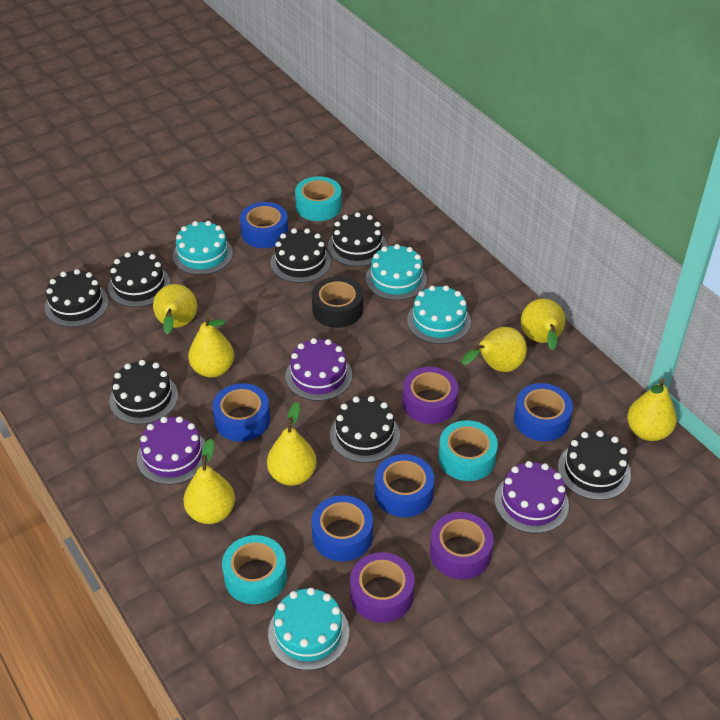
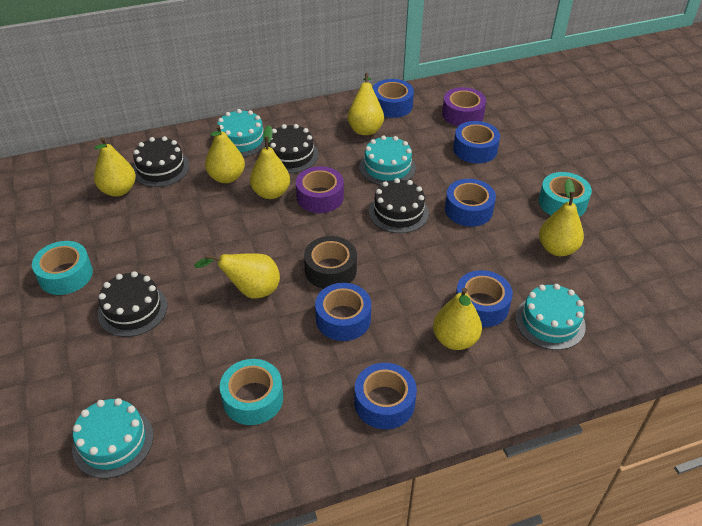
black cake: 7 -> 4
blue tape: 5 -> 6
purple cake: 3 -> 0
purple tape: 3 -> 2

